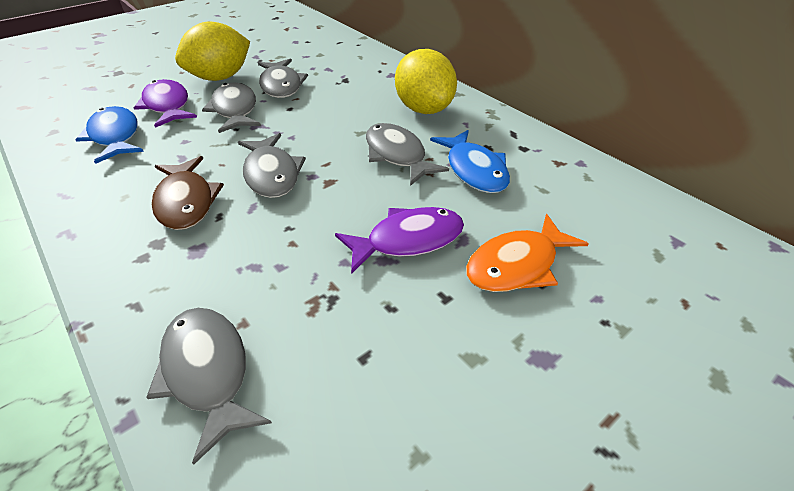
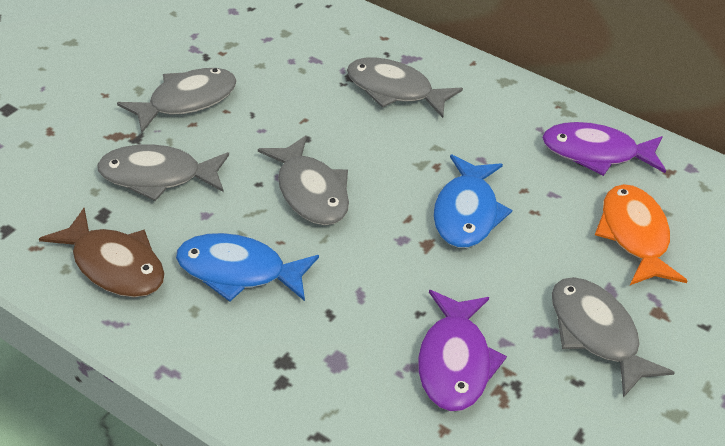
yellow lemon: 2 -> 0

